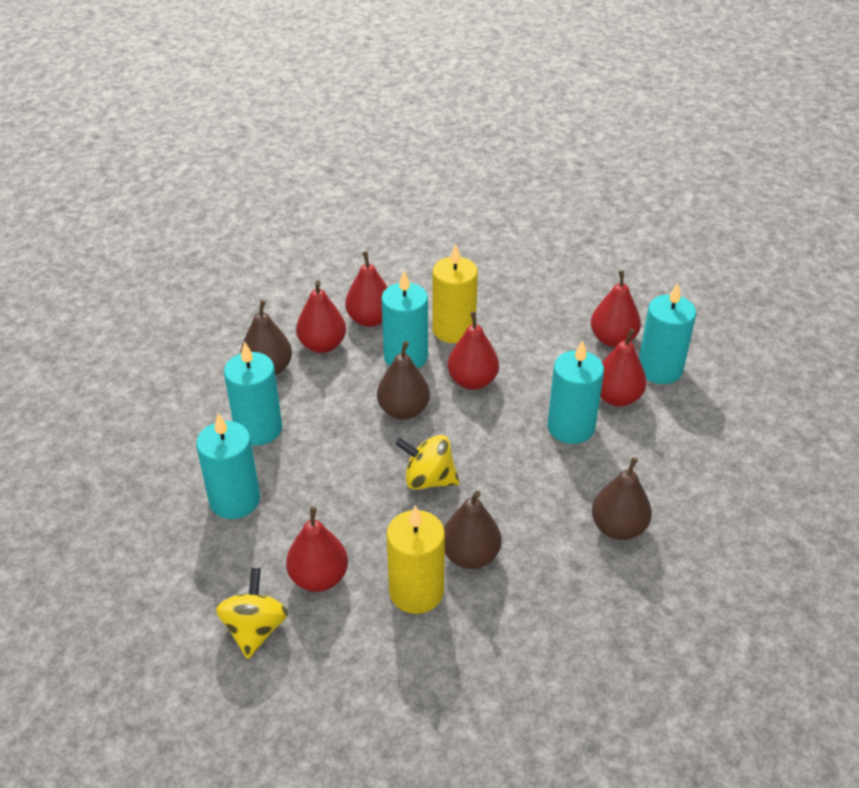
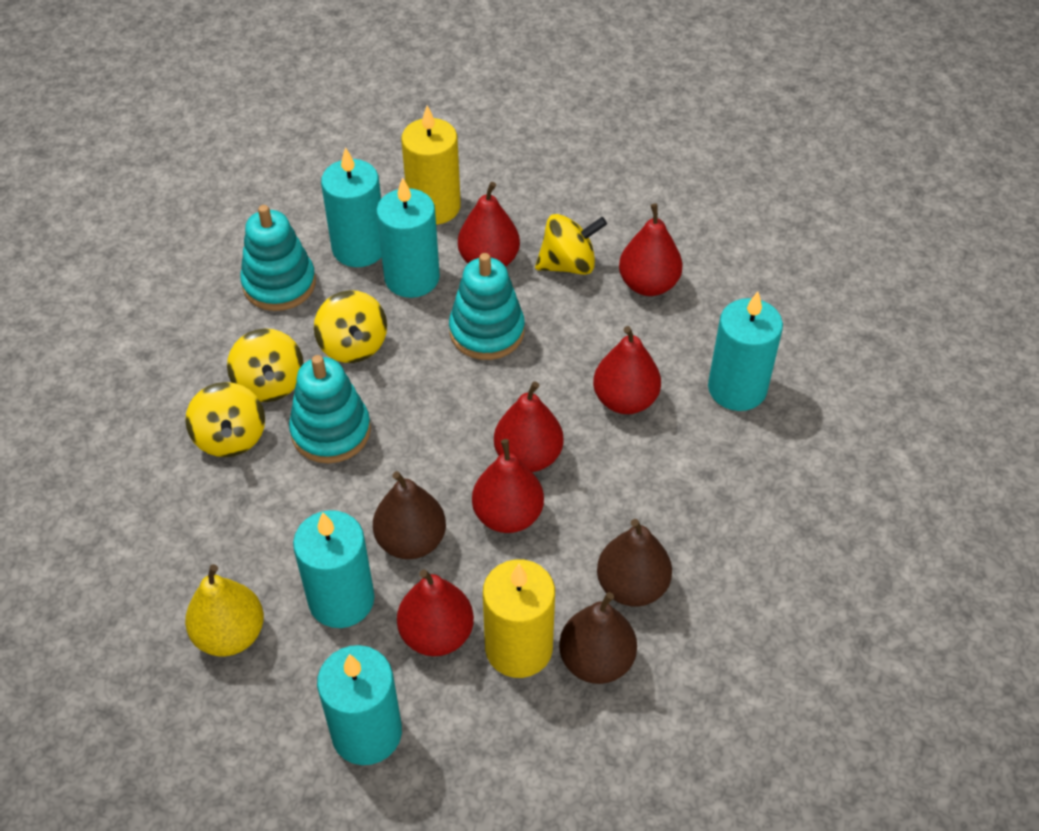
brown pear: 4 -> 3
turquoise stacking toy: 0 -> 3
yellow pear: 0 -> 1
yellow spinning top: 2 -> 4

